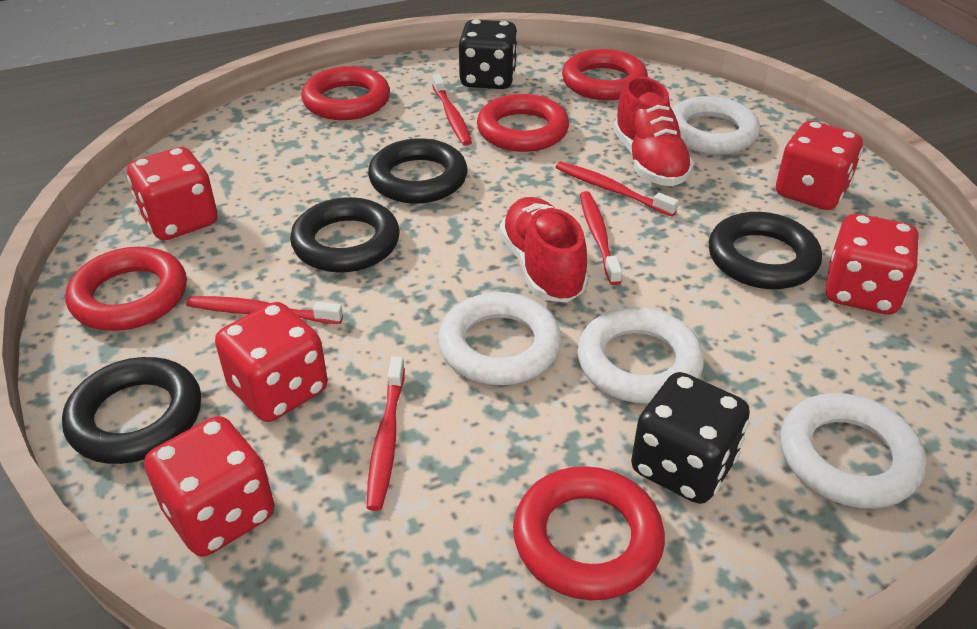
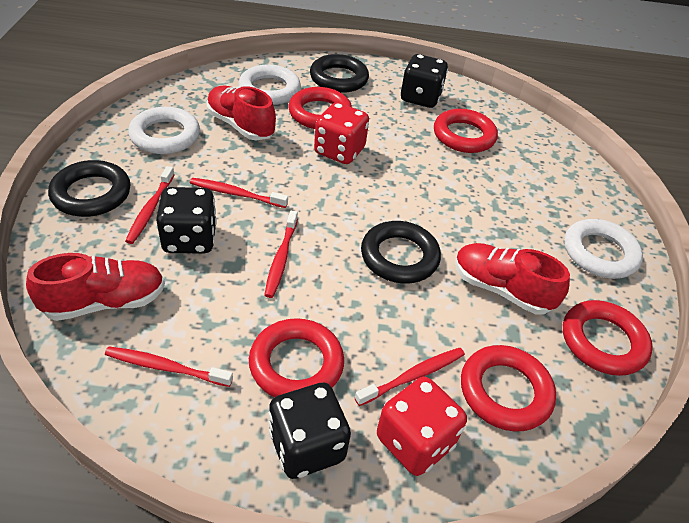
black dice: 2 -> 3
black ring: 4 -> 3
red dice: 5 -> 2
red shoe: 2 -> 3
white ring: 4 -> 3

